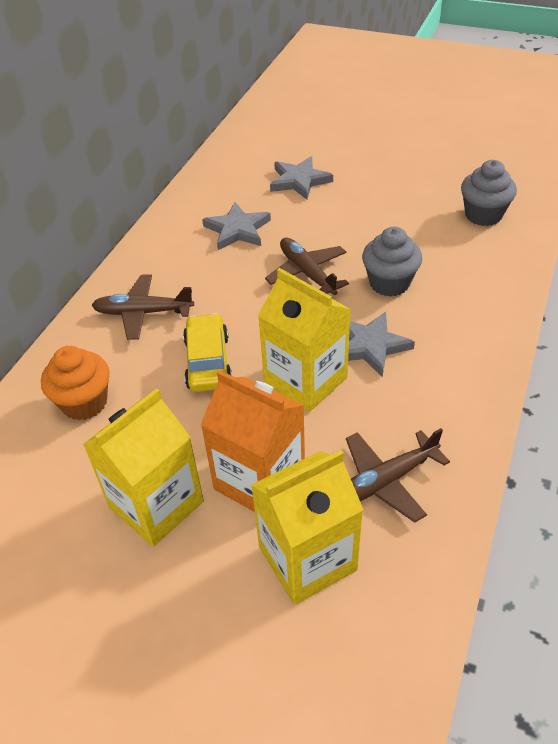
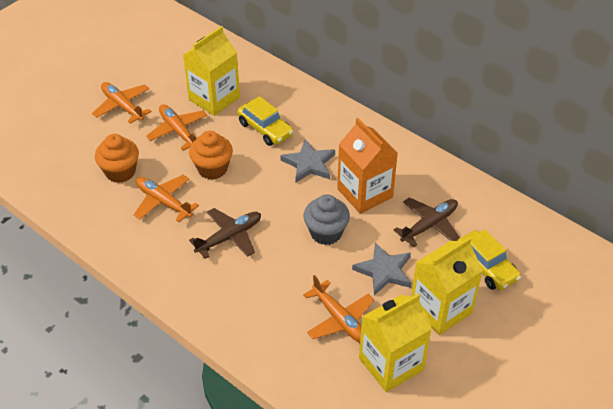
brown plane: 3 -> 2
grey cupcake: 2 -> 1
grey star: 3 -> 2
orange cupcake: 1 -> 2
orange plane: 0 -> 4
yellow car: 1 -> 2

